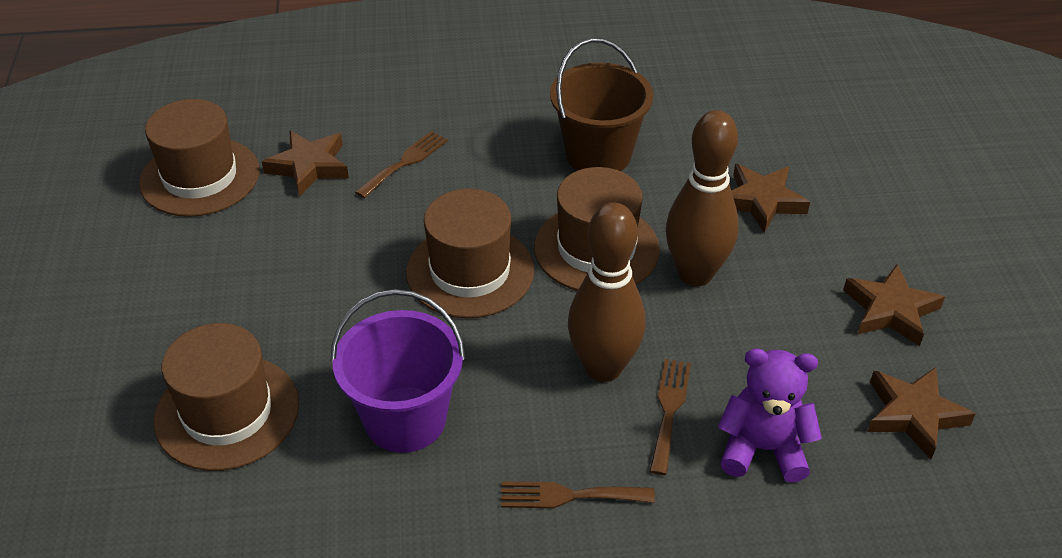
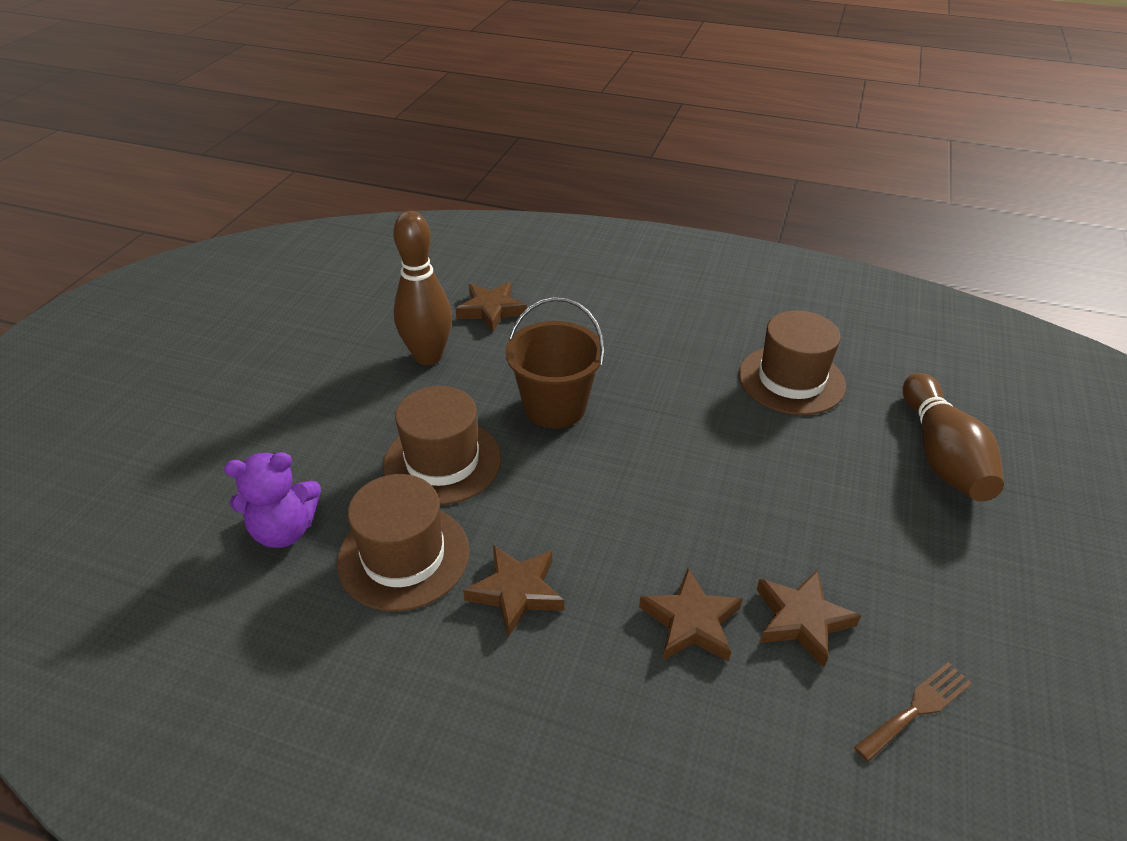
brown fork: 3 -> 1
brown hat: 4 -> 3
purple bucket: 1 -> 0

